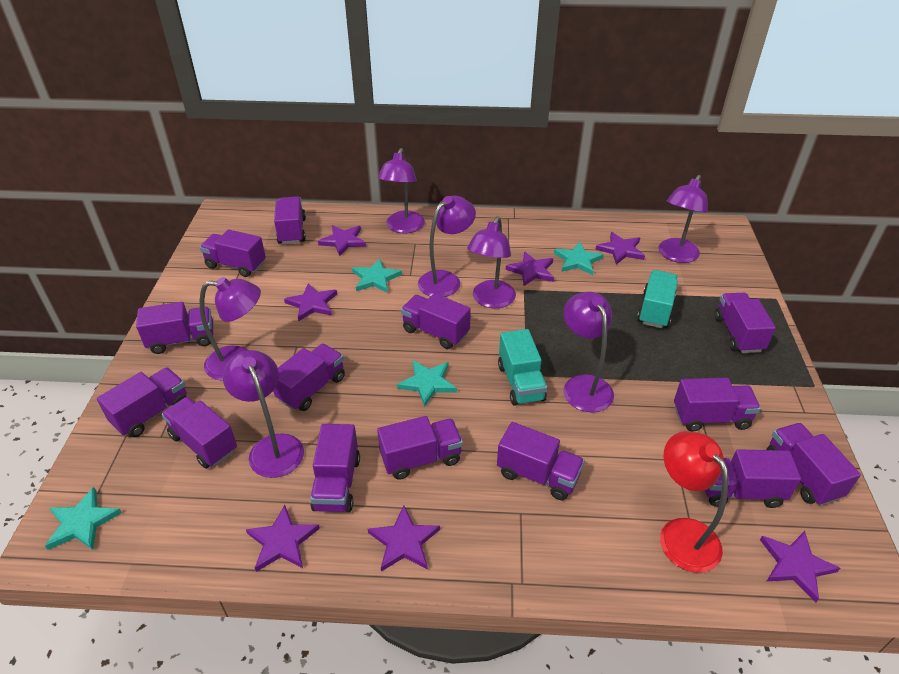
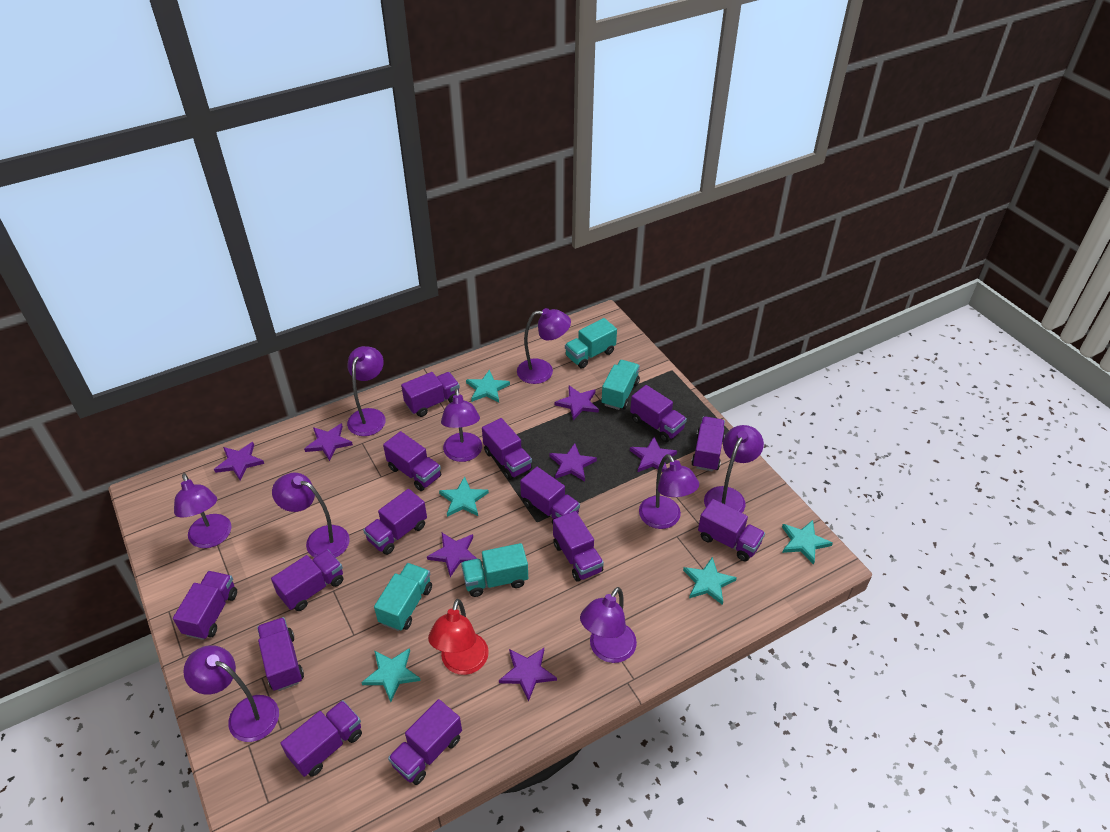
purple lamp: 7 -> 9
turquoise star: 4 -> 5
turquoise truck: 2 -> 4

